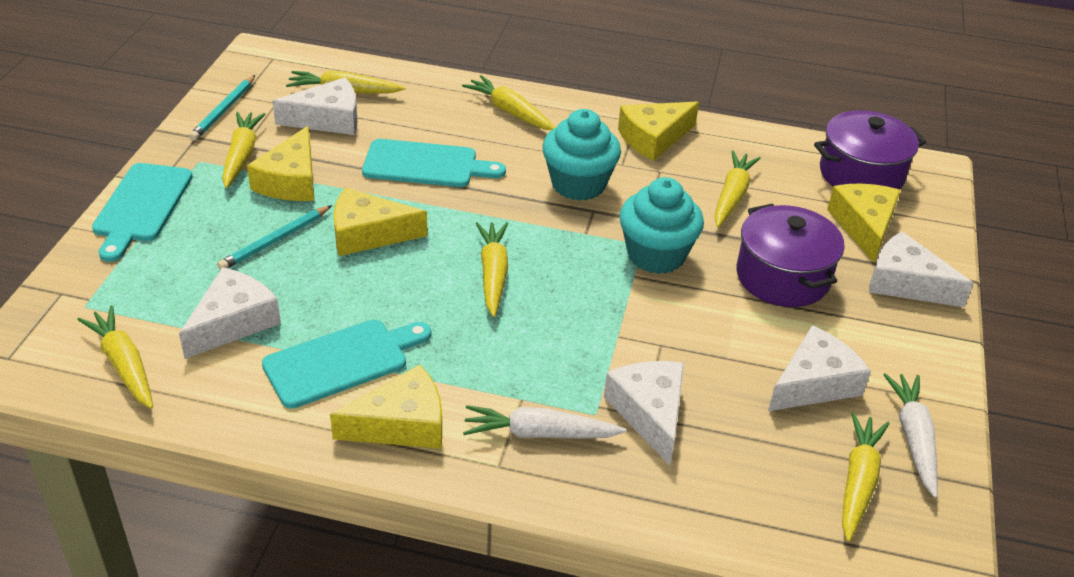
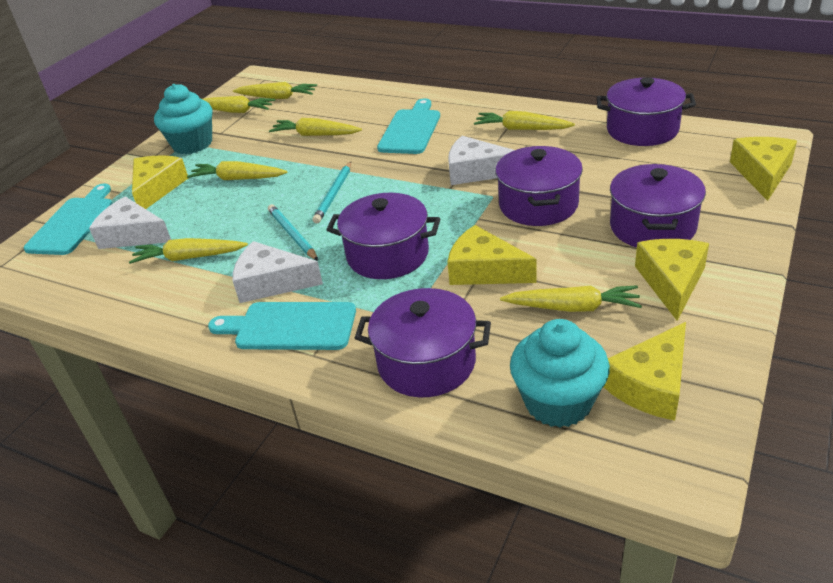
purple pot: 2 -> 5
white carrot: 2 -> 0
white cheese: 5 -> 3

